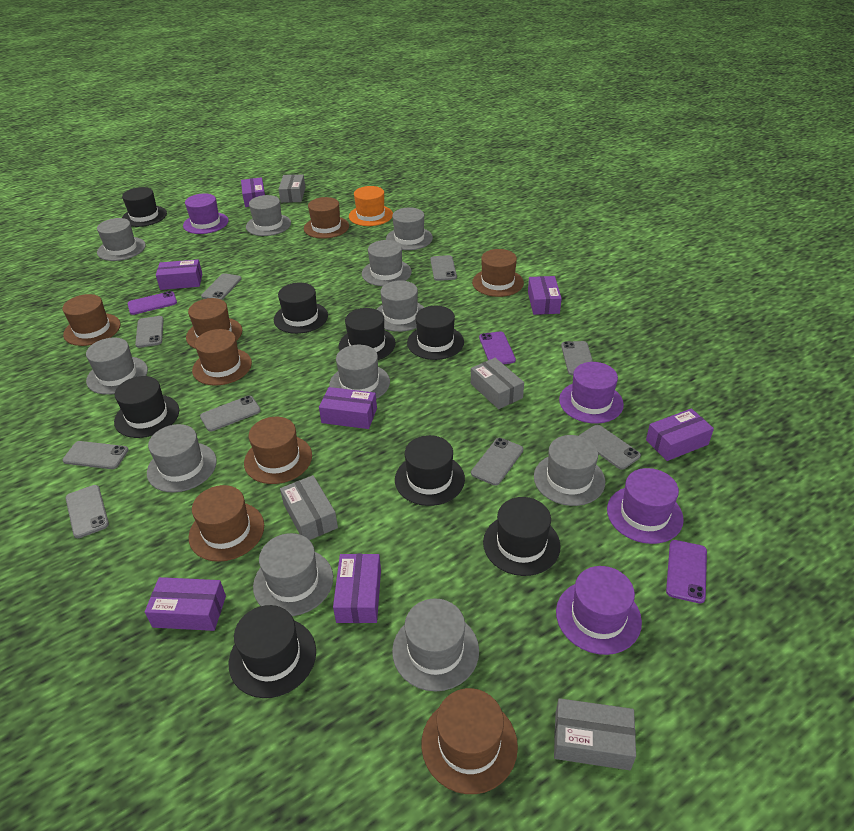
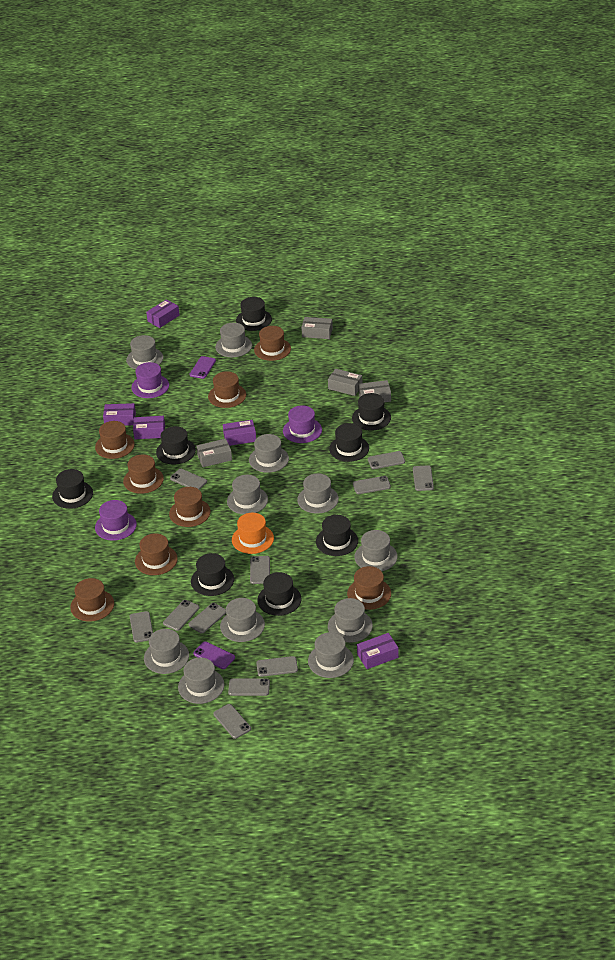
grey phone: 9 -> 11
purple box: 7 -> 5
purple hat: 4 -> 3
purple phone: 3 -> 2

